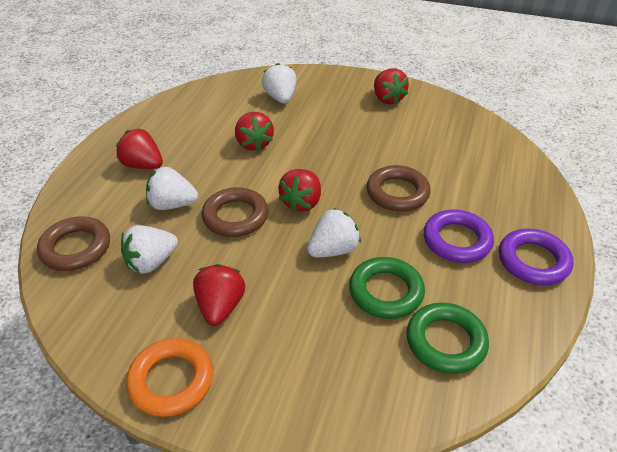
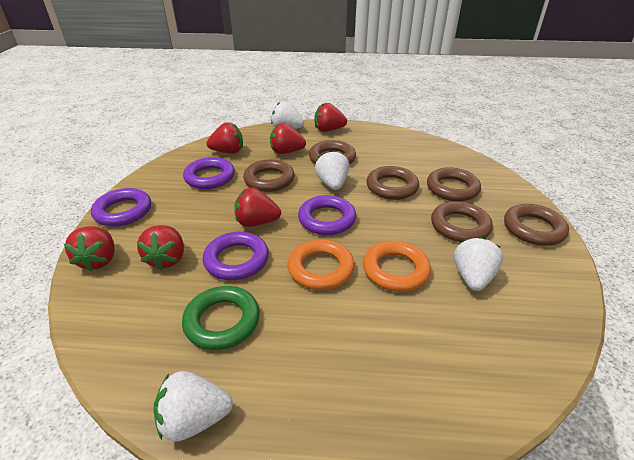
brown ring: 3 -> 6
green ring: 2 -> 1
orange ring: 1 -> 2
purple ring: 2 -> 4
red strawberry: 5 -> 6

